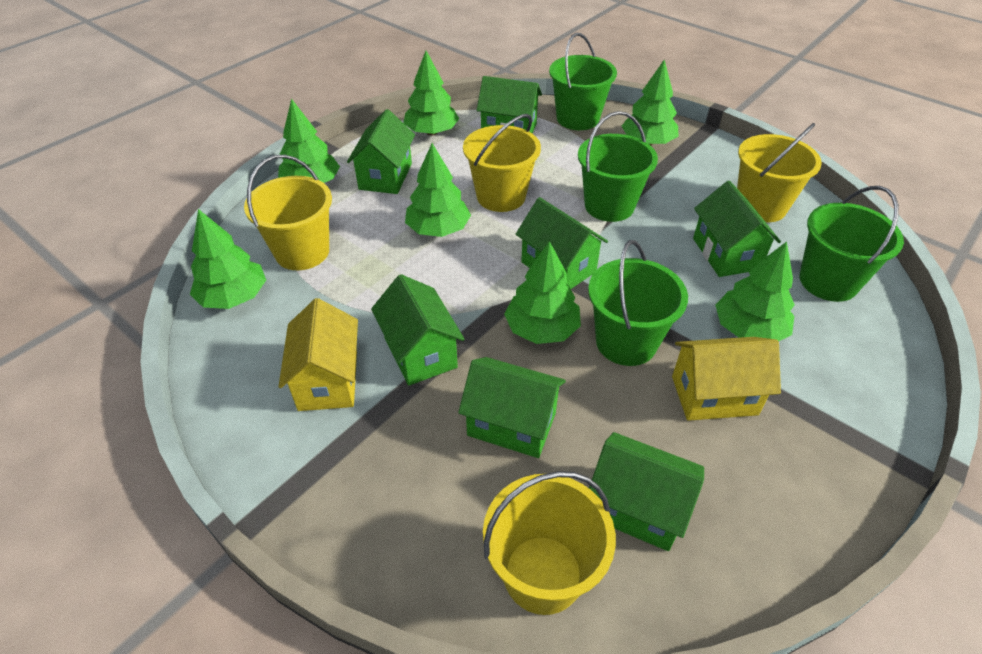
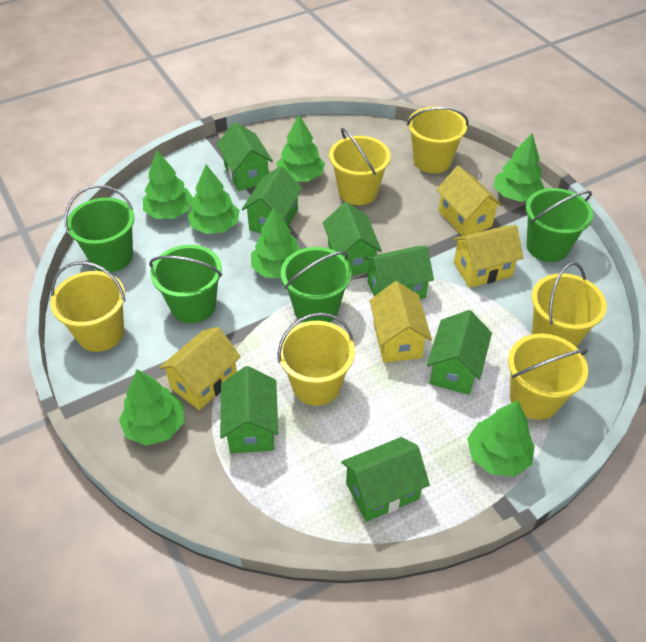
yellow bucket: 4 -> 6
yellow house: 2 -> 4

